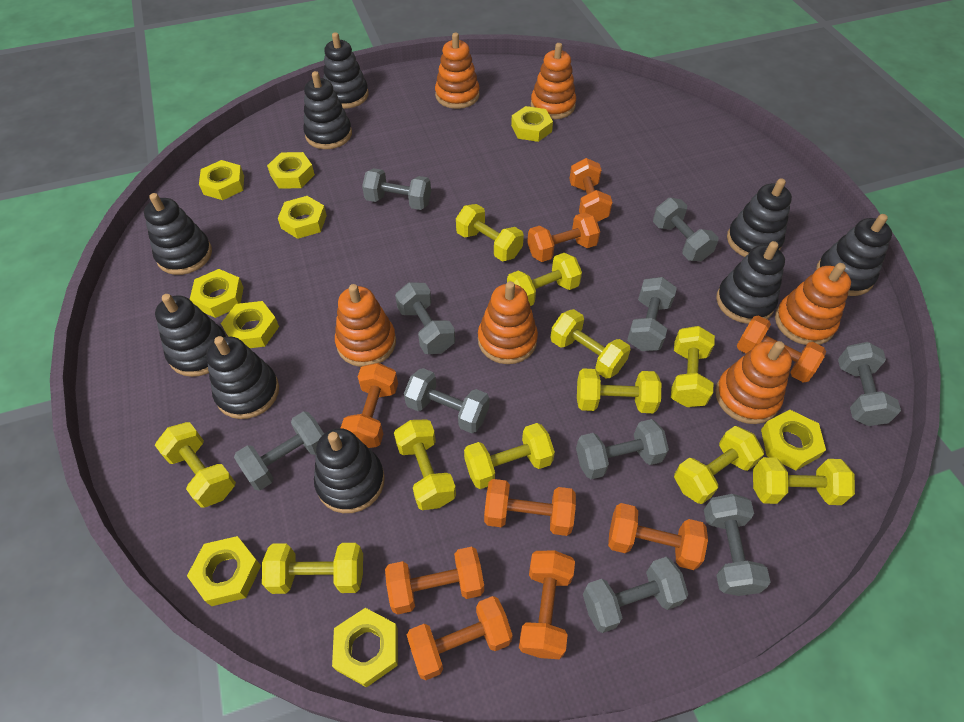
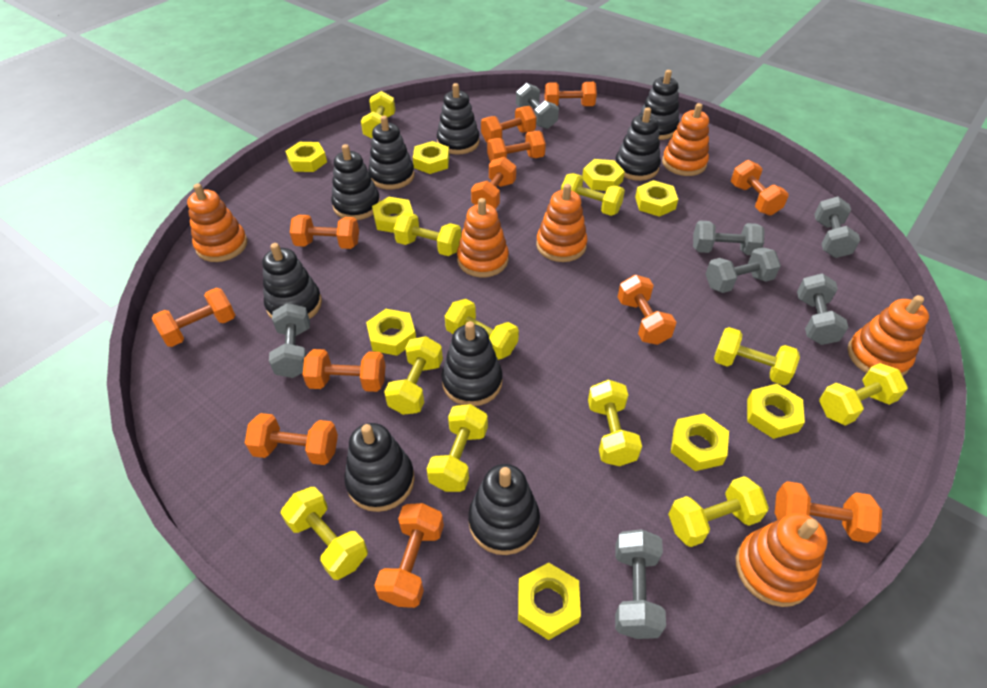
grey dumbbell: 10 -> 7
orange dumbbell: 9 -> 12

